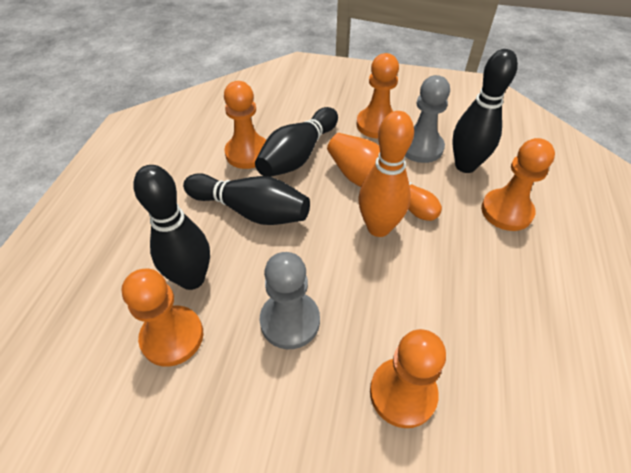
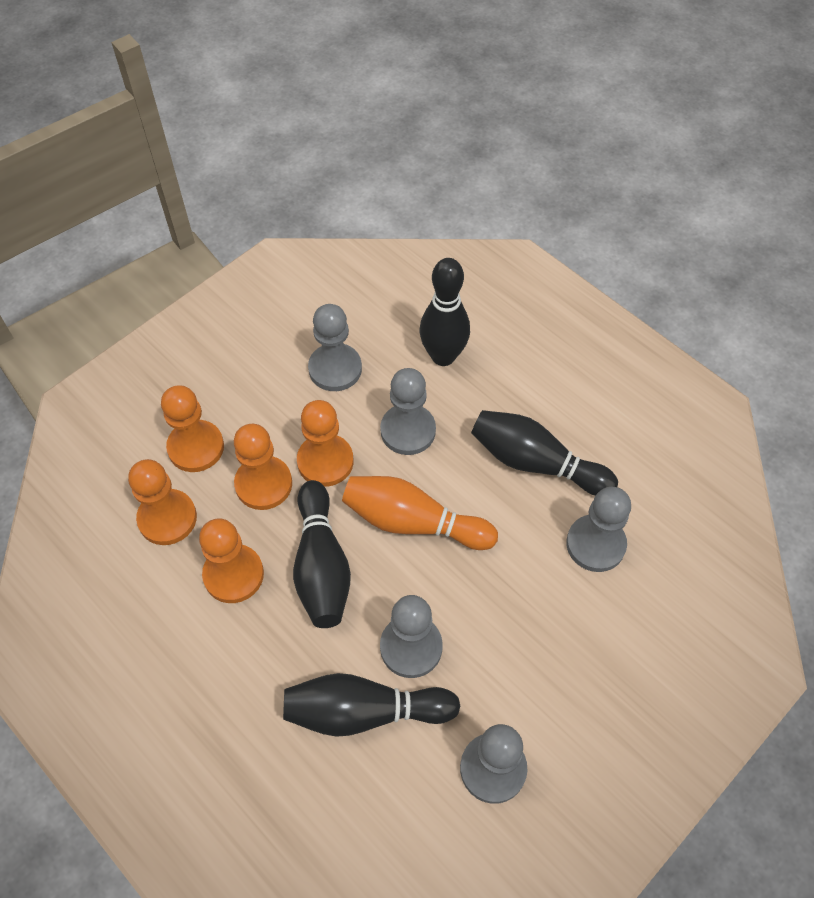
grey pawn: 2 -> 5
orange bowling pin: 2 -> 1

